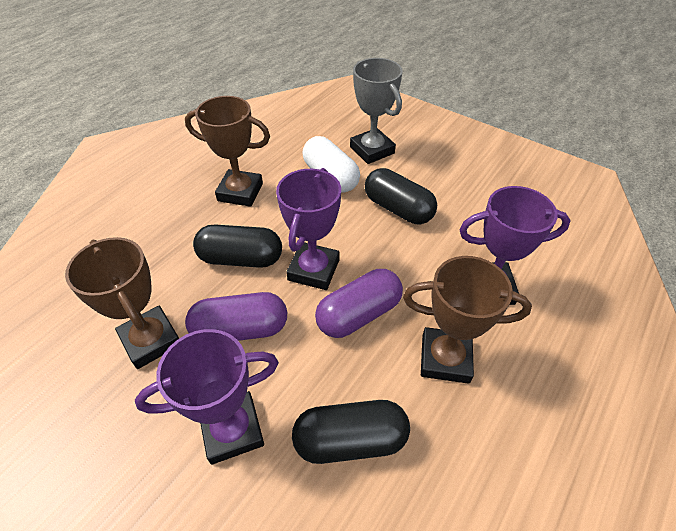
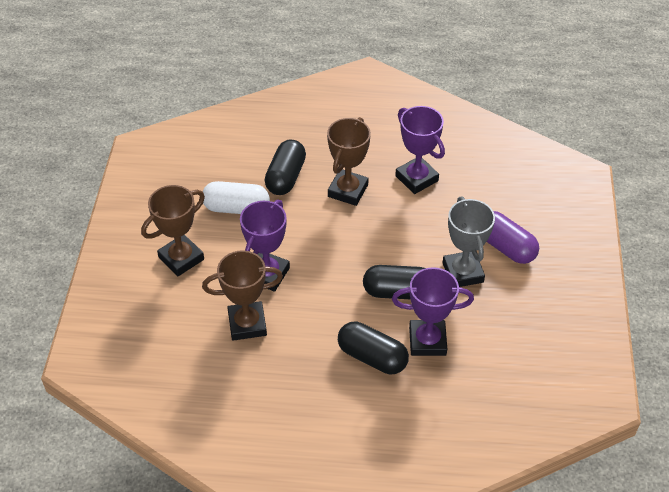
purple capsule: 2 -> 1

